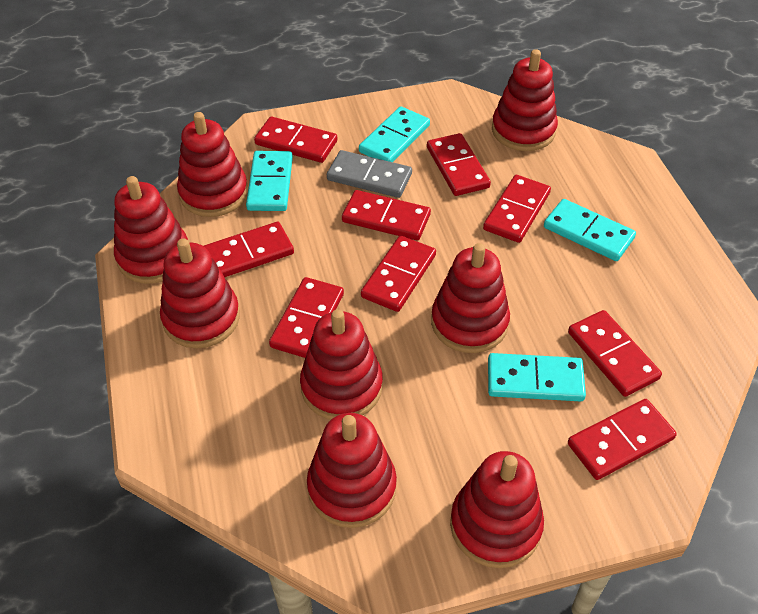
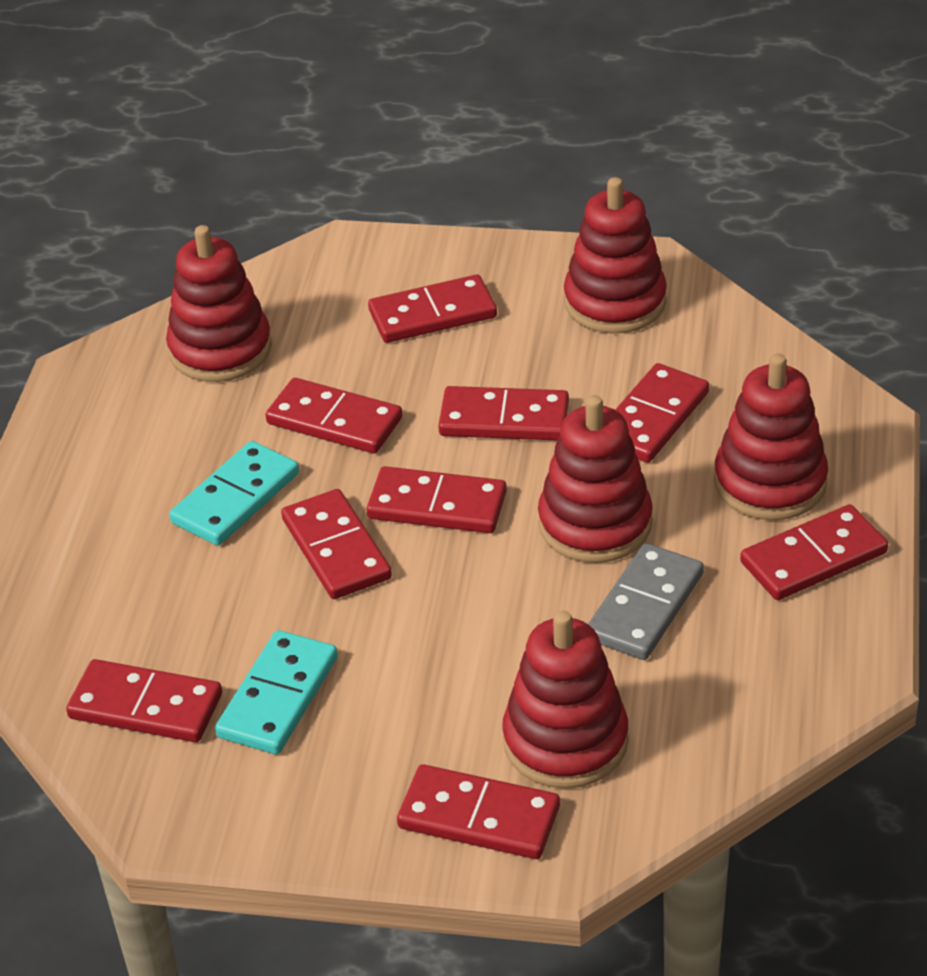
red stacking toy: 8 -> 5
turquoise domino: 4 -> 2

